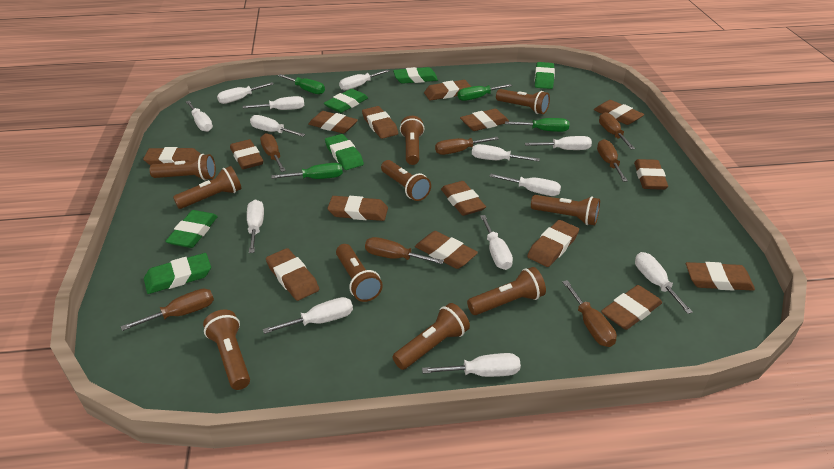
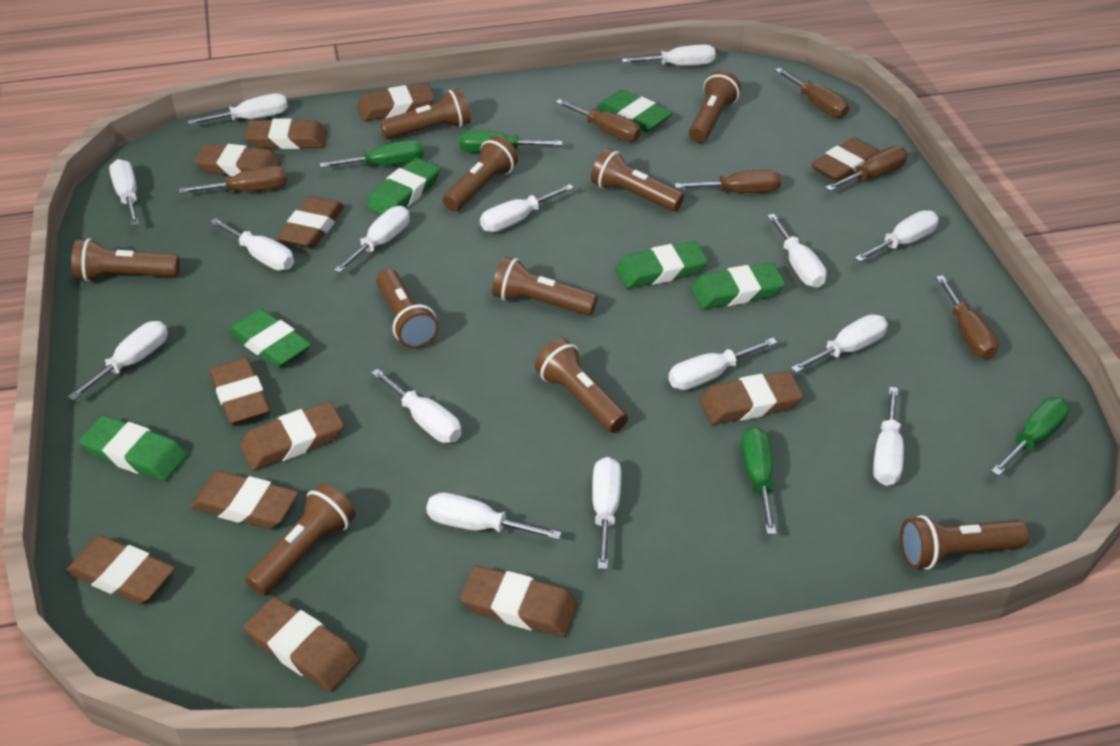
brown eraser: 15 -> 12
brown screwdriver: 7 -> 6
white screwdriver: 13 -> 15

